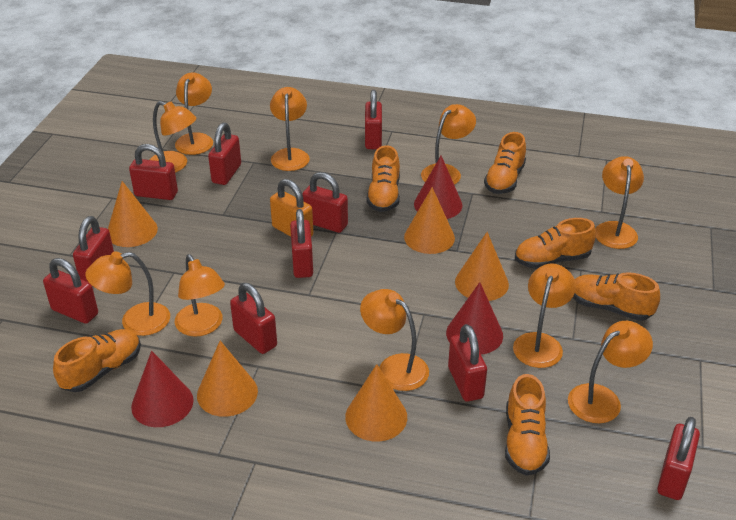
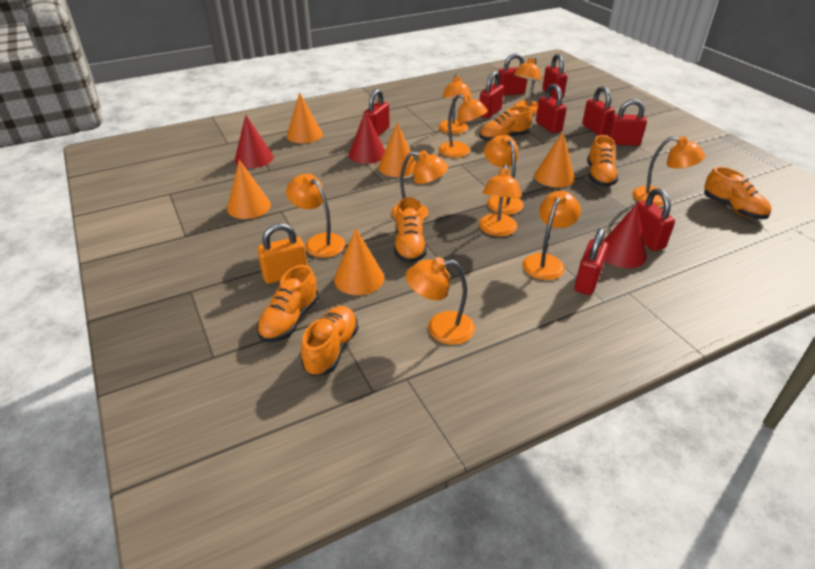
red padlock: 10 -> 9

